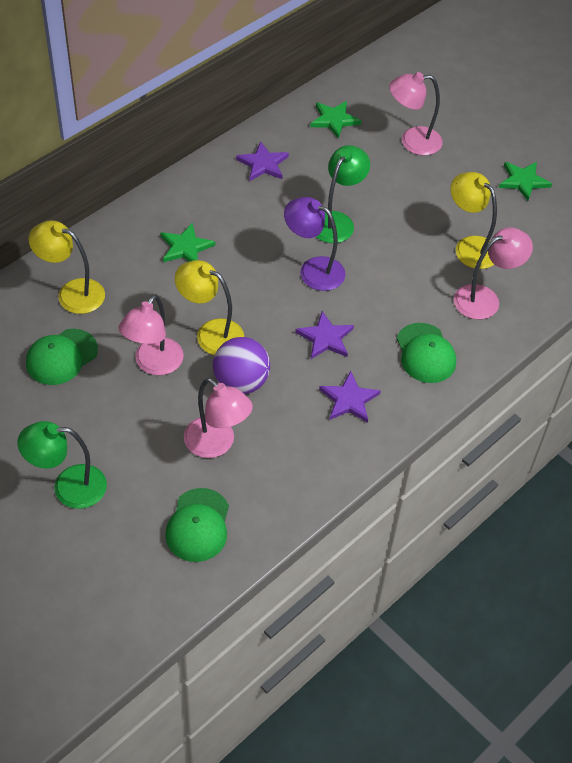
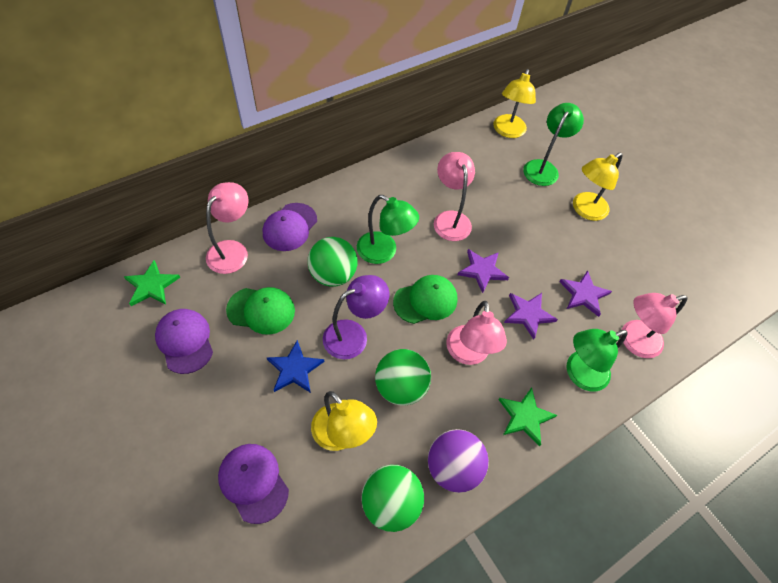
blue star: 0 -> 1
green ball: 0 -> 3
green cap: 3 -> 2
green lamp: 2 -> 3
green star: 3 -> 2
purple cap: 0 -> 3

